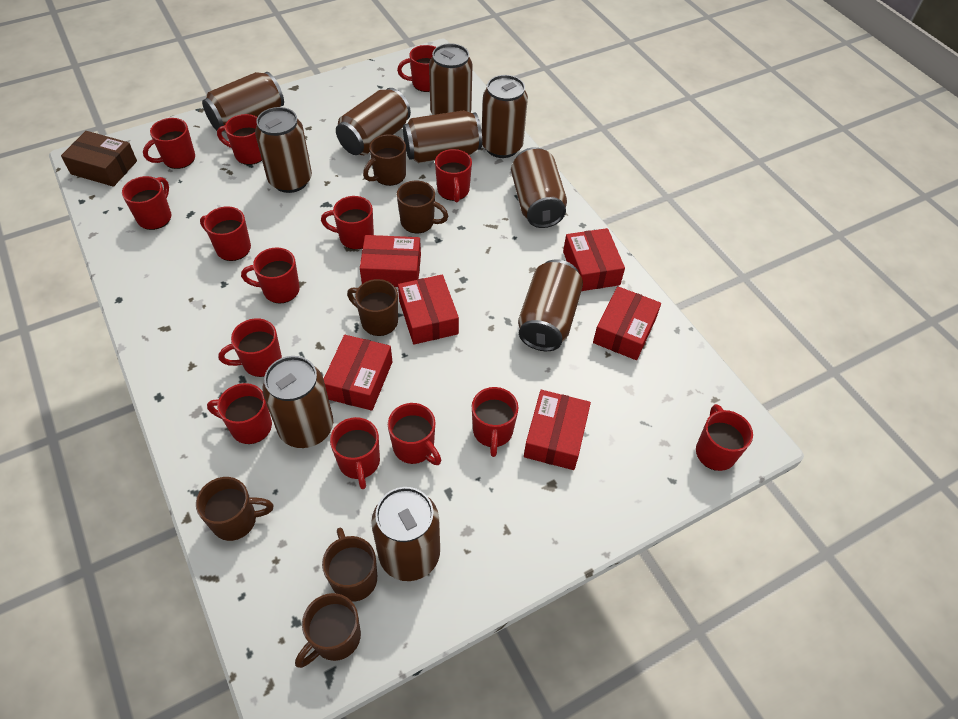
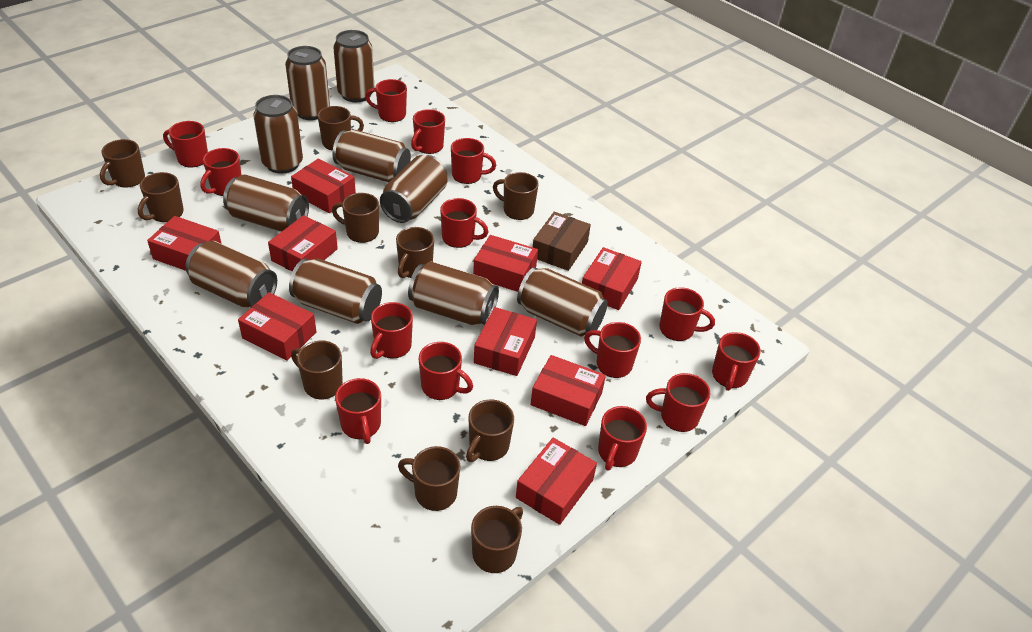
brown mug: 6 -> 10
red box: 6 -> 9

